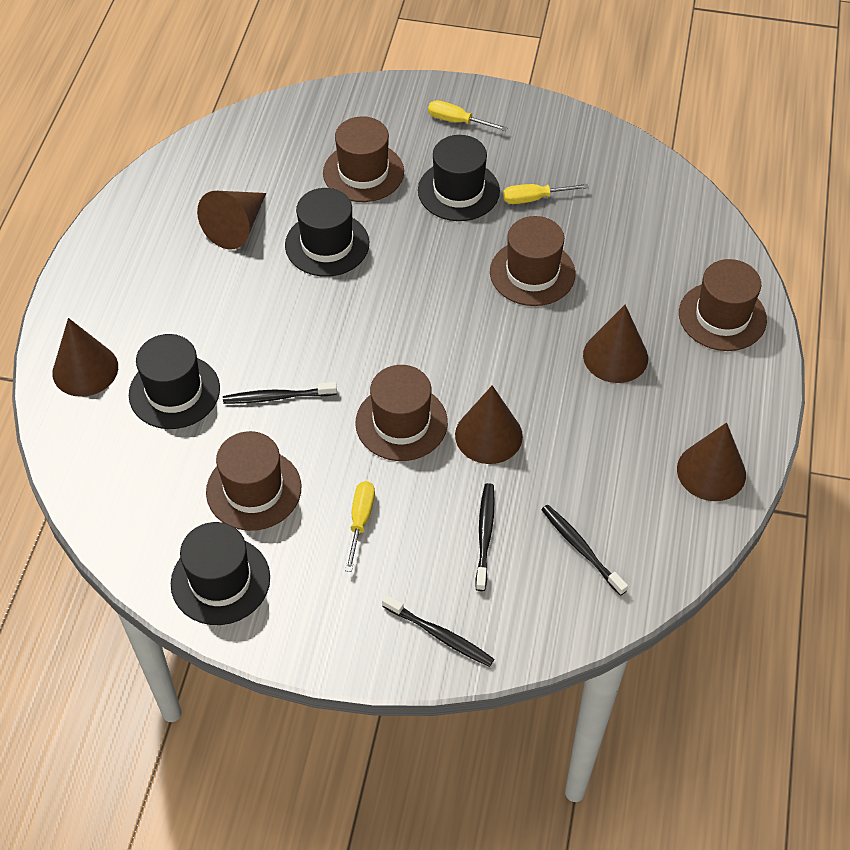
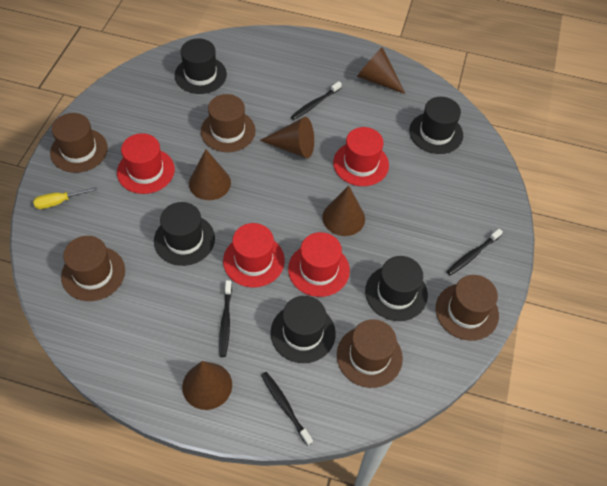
black hat: 4 -> 5
red hat: 0 -> 4
yellow screwdriver: 3 -> 1

